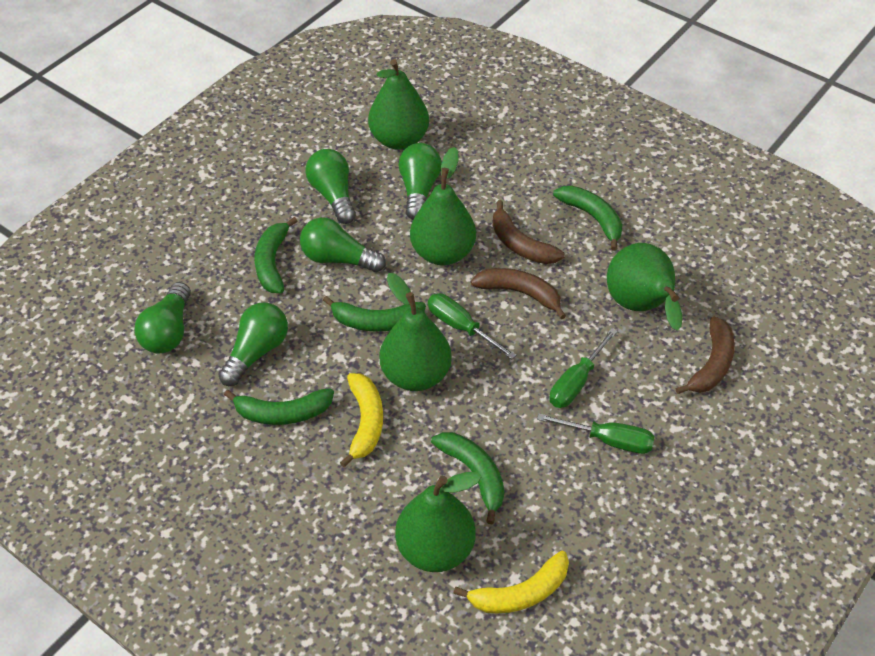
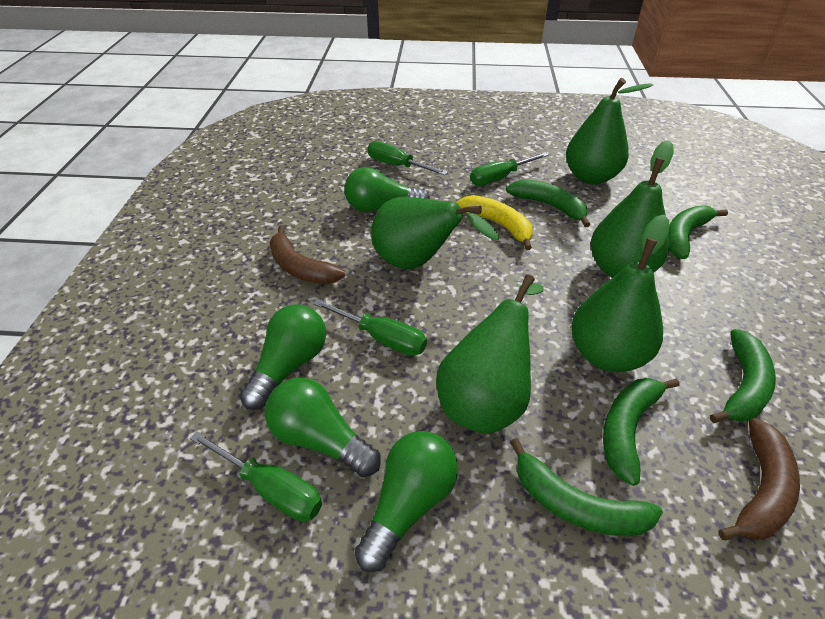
brown banana: 3 -> 2
green light bulb: 5 -> 4
green screwdriver: 3 -> 4
yellow banana: 2 -> 1

